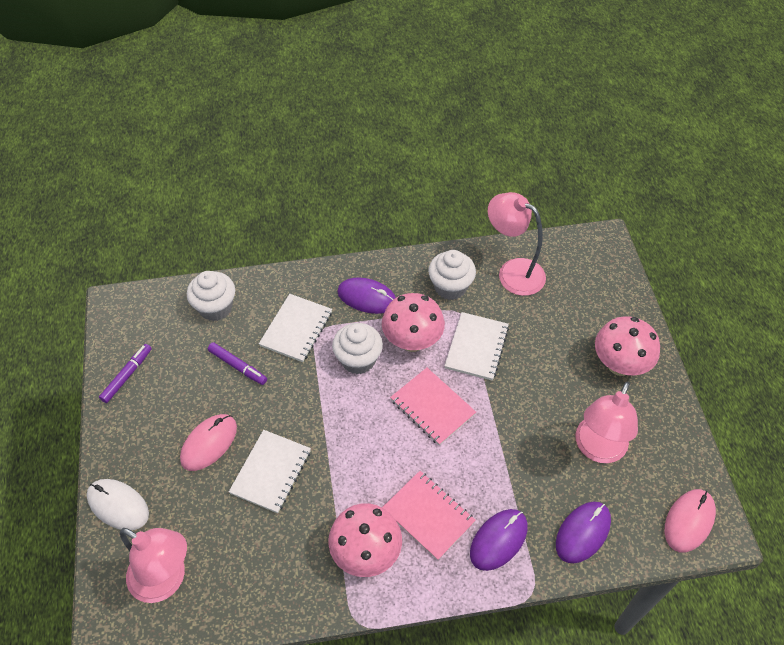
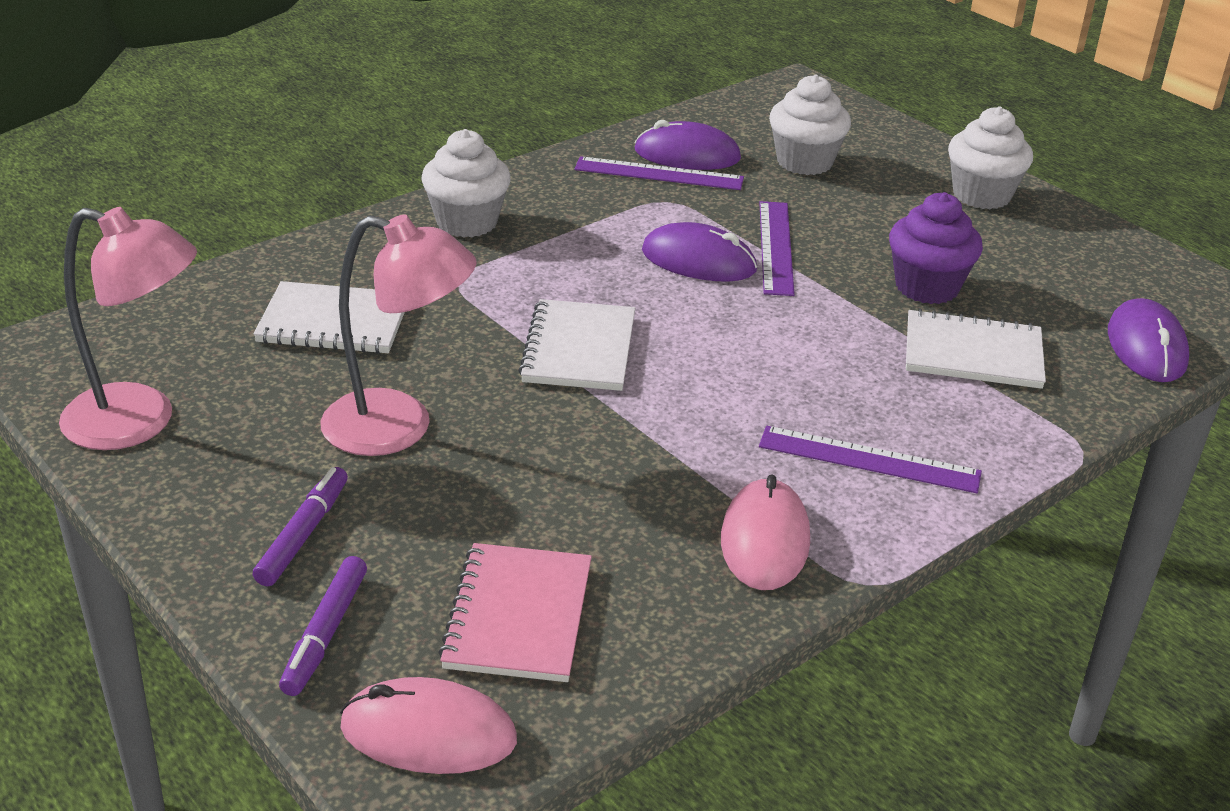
pink lamp: 3 -> 2
pink mushroom: 3 -> 0
pink notebook: 2 -> 1
purple cupcake: 0 -> 1
purple ruler: 0 -> 3
white mouse: 1 -> 0

